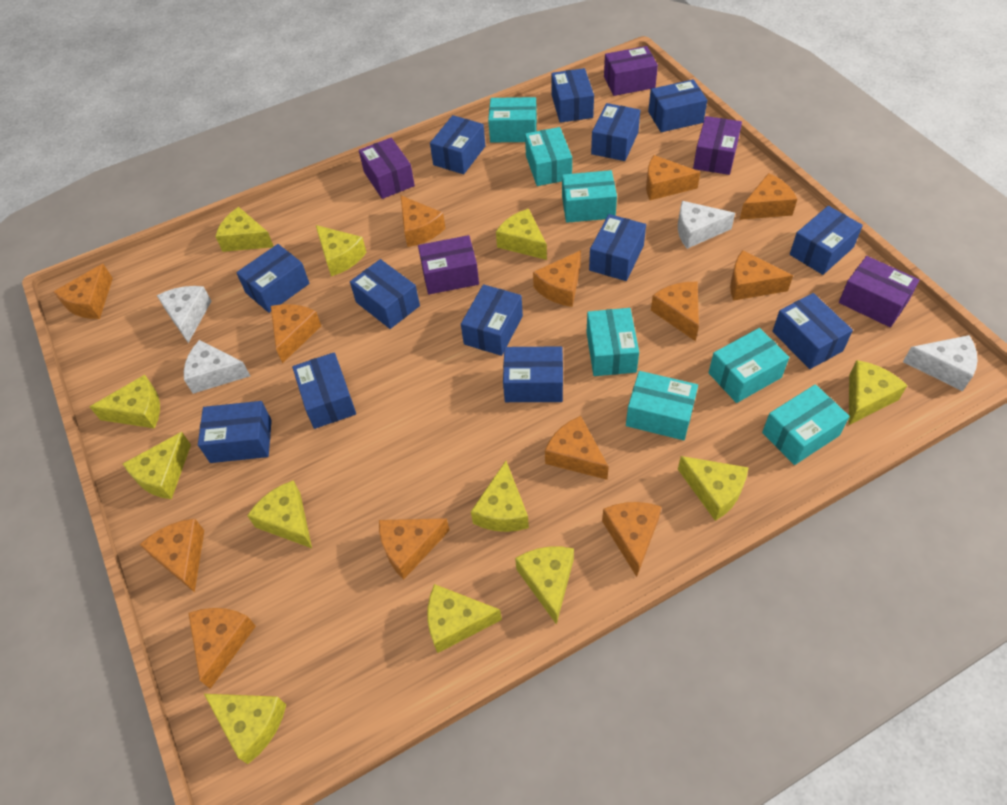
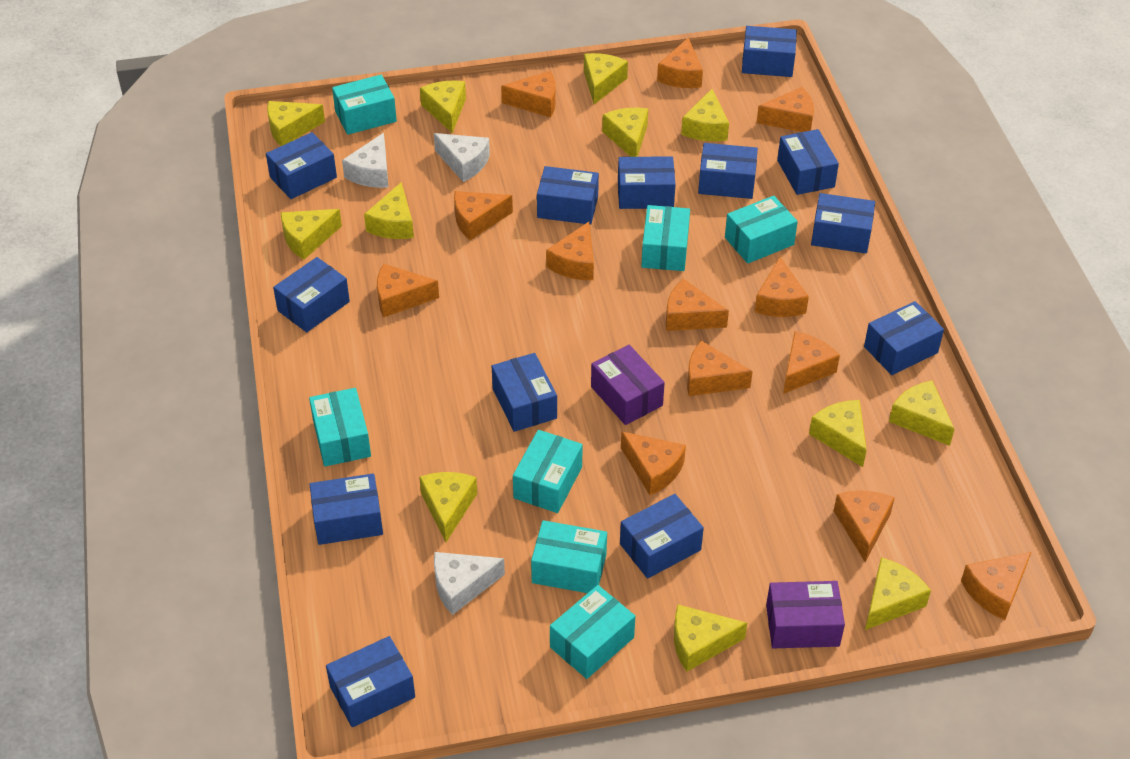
purple box: 5 -> 2
white cheese: 4 -> 3

